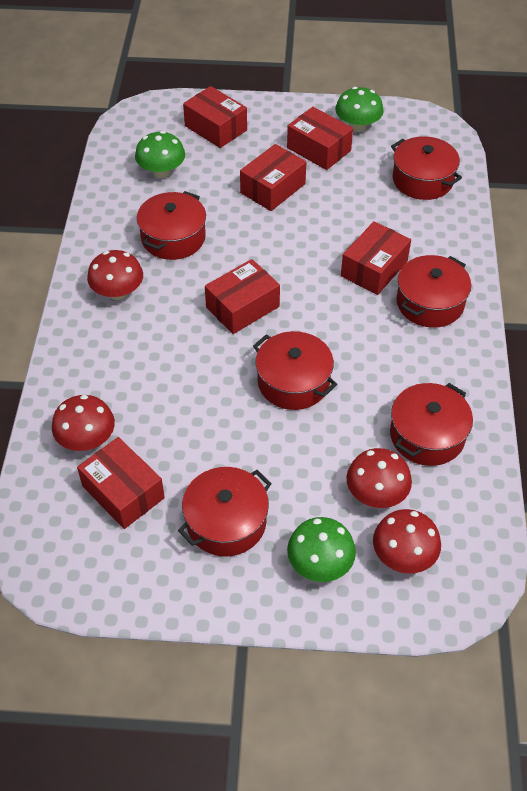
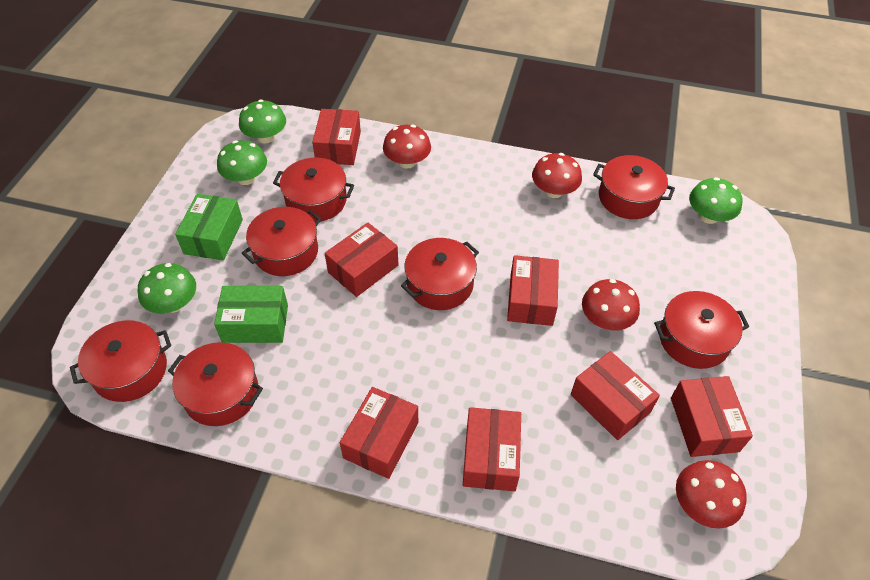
green box: 0 -> 2
green mushroom: 3 -> 4
red box: 6 -> 7
red pot: 6 -> 7

